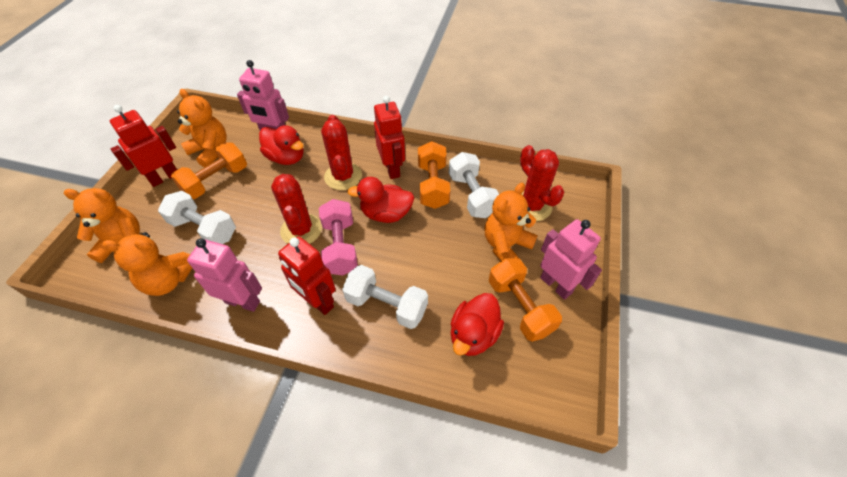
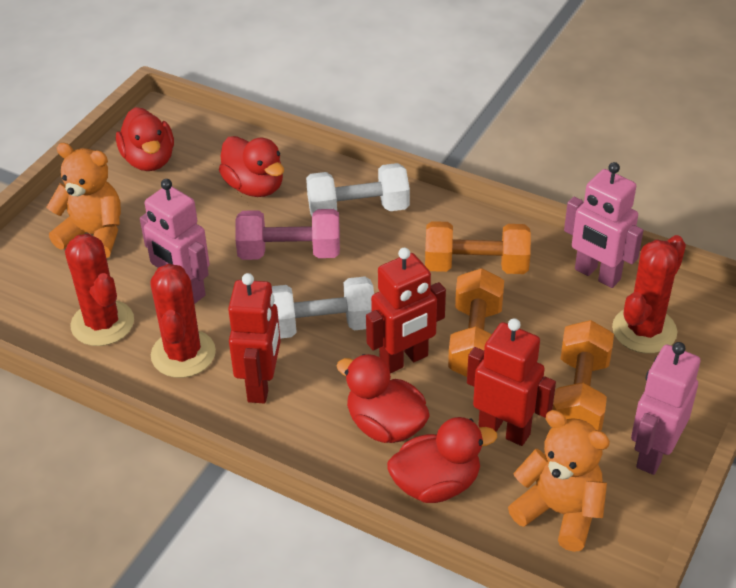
orange teddy bear: 4 -> 2
red duck: 3 -> 4
white dumbbell: 3 -> 2

